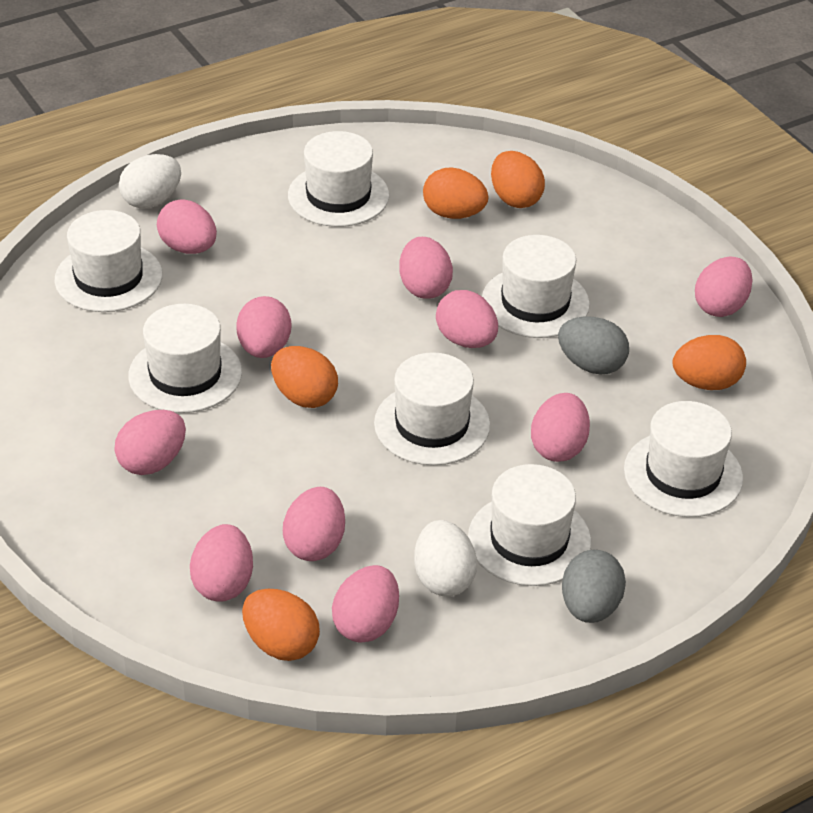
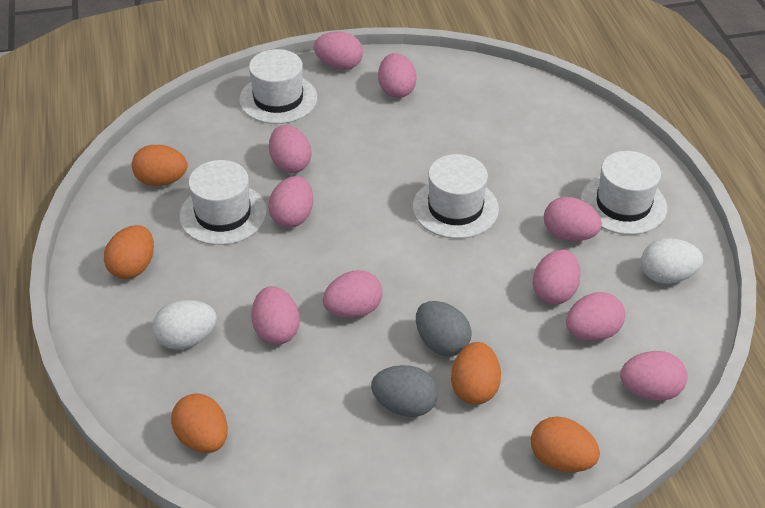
white hat: 7 -> 4

